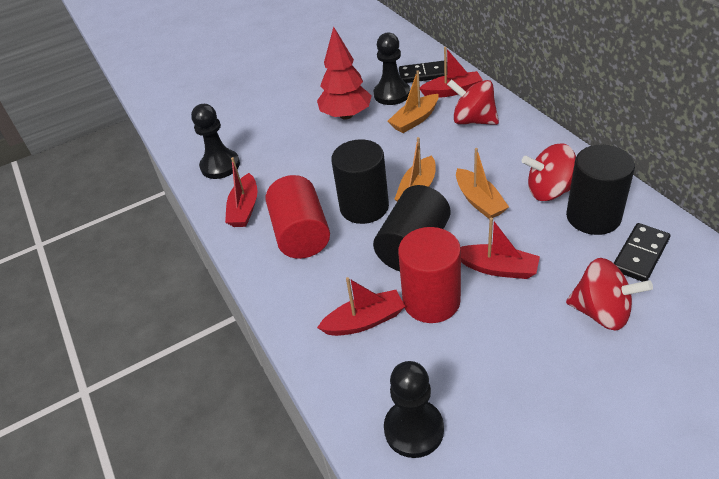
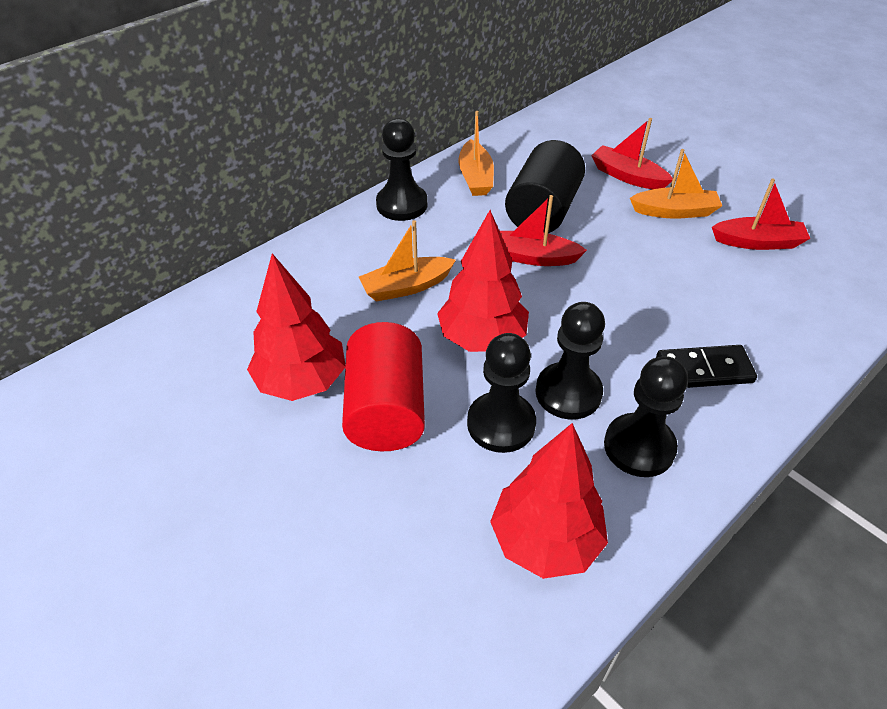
black cylinder: 3 -> 1
black domino: 2 -> 1
black pawn: 3 -> 4
red boat: 4 -> 3
red cylinder: 2 -> 1
red spinning top: 3 -> 0
red tree: 1 -> 3

